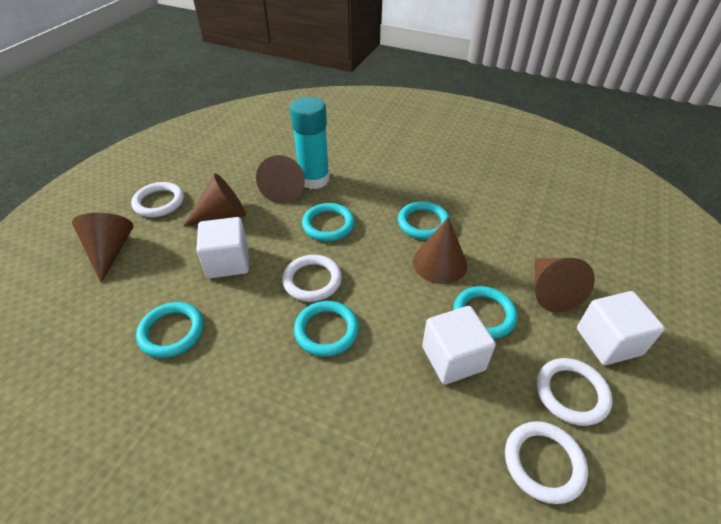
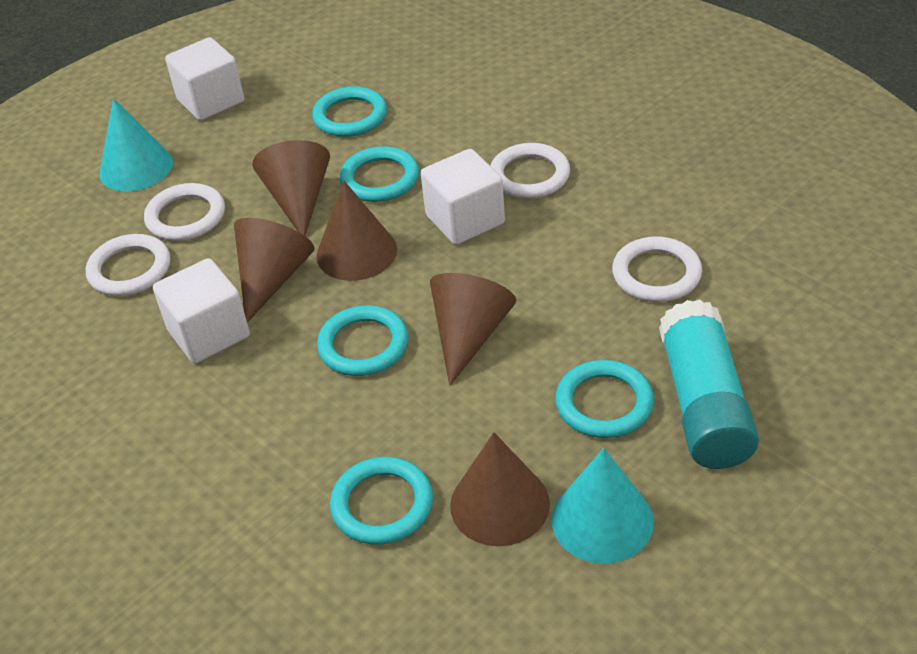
turquoise cone: 0 -> 2

